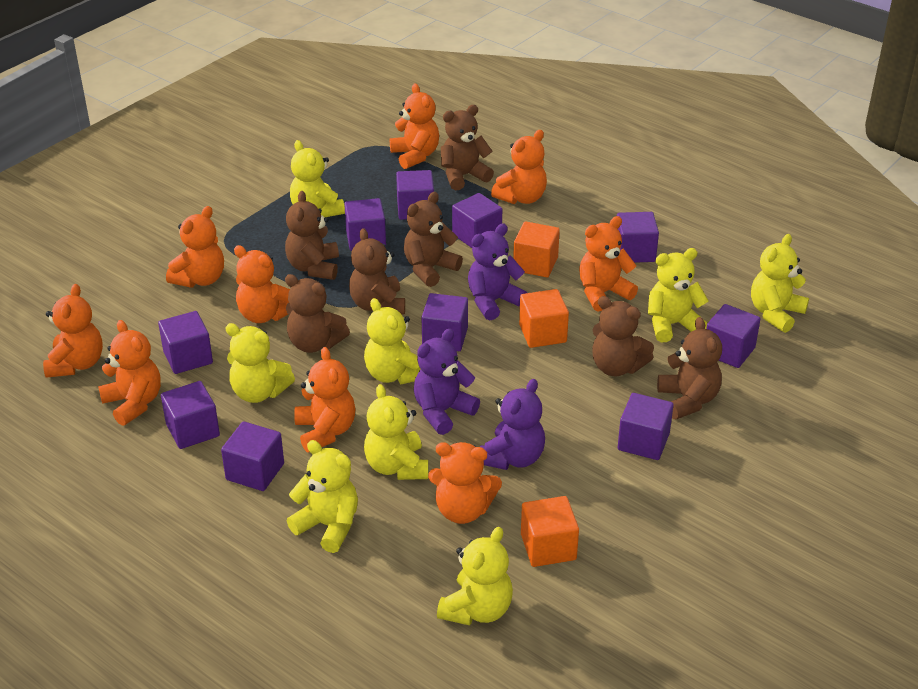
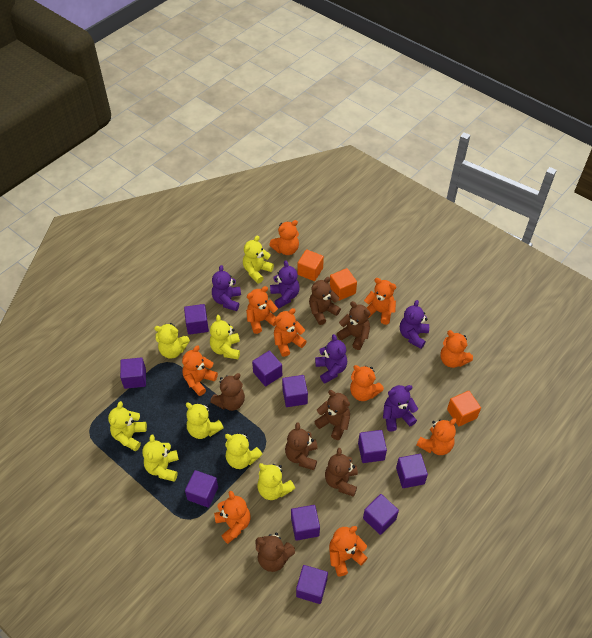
orange teddy bear: 9 -> 10
purple teddy bear: 3 -> 5

